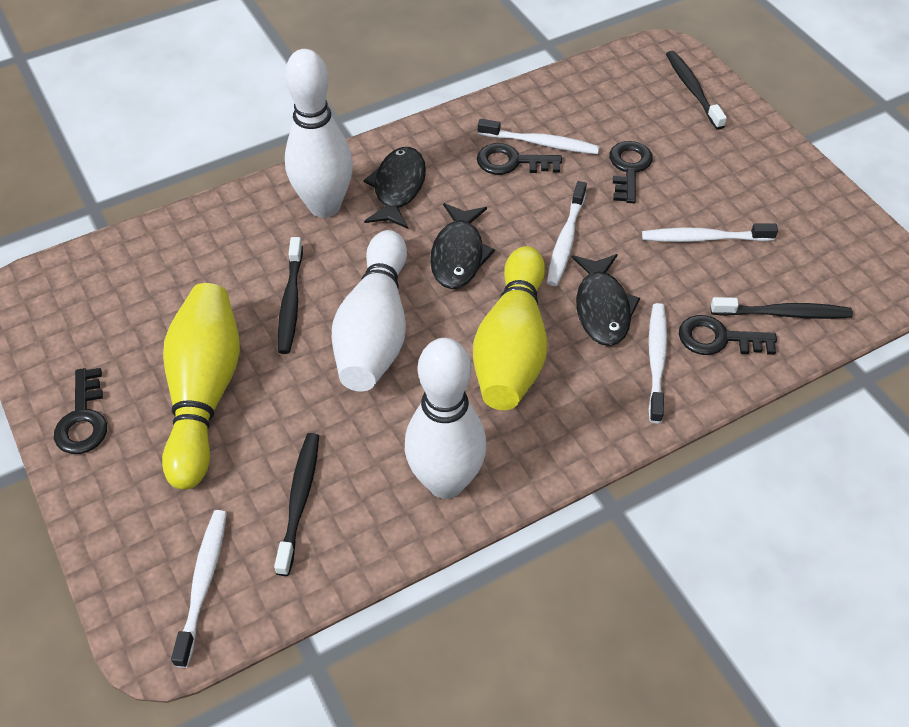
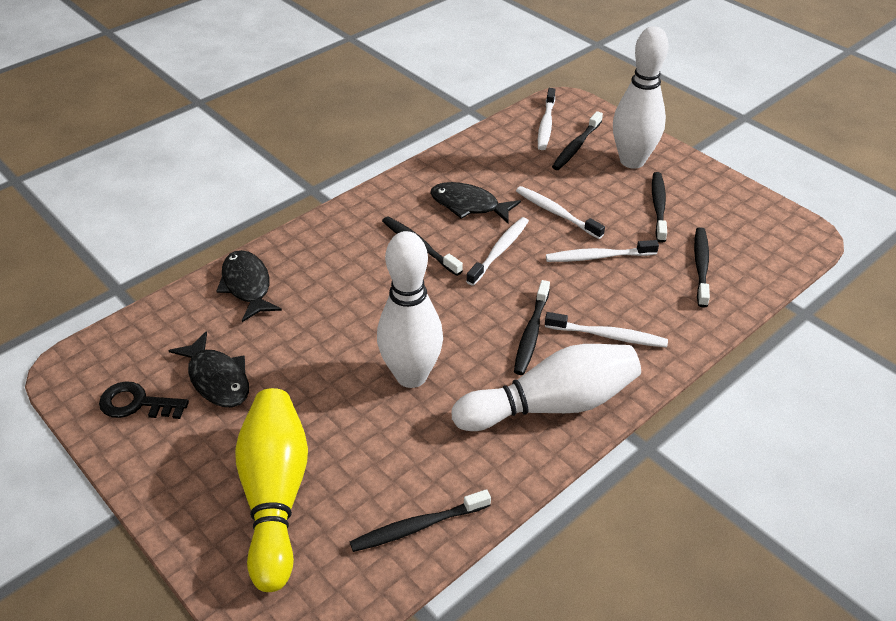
black key: 4 -> 1
black toothbrush: 4 -> 6
yellow bowling pin: 2 -> 1

